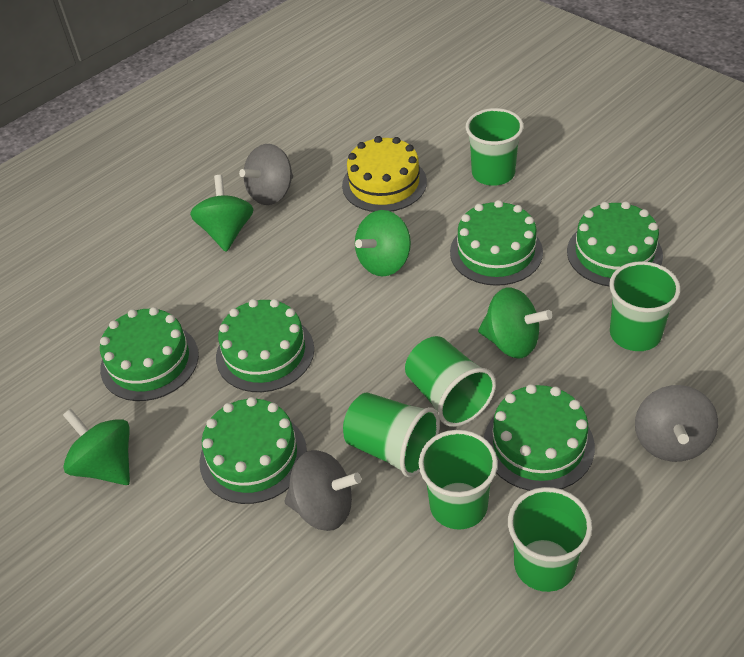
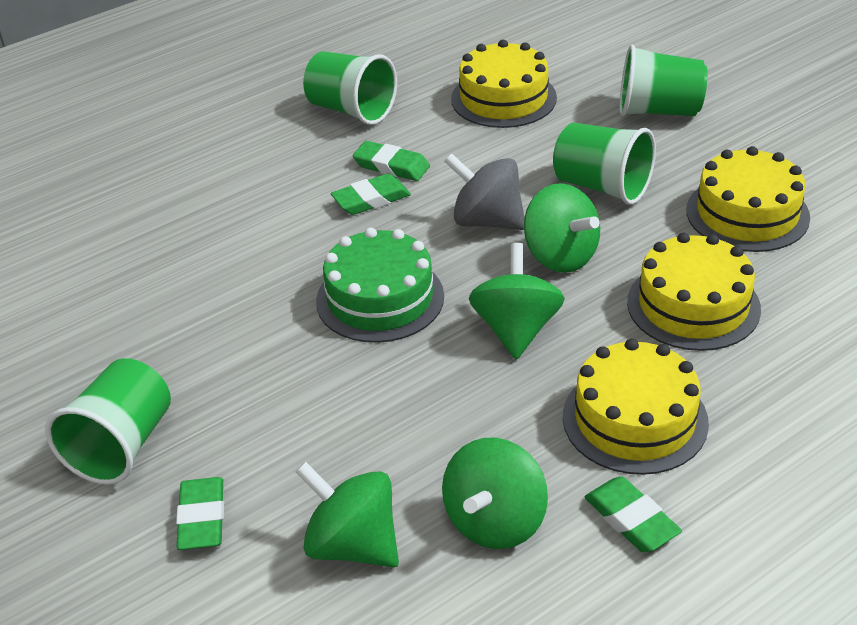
green cake: 6 -> 1
green cup: 6 -> 4
green eraser: 0 -> 4
grey spinning top: 3 -> 1
yellow cake: 1 -> 4

